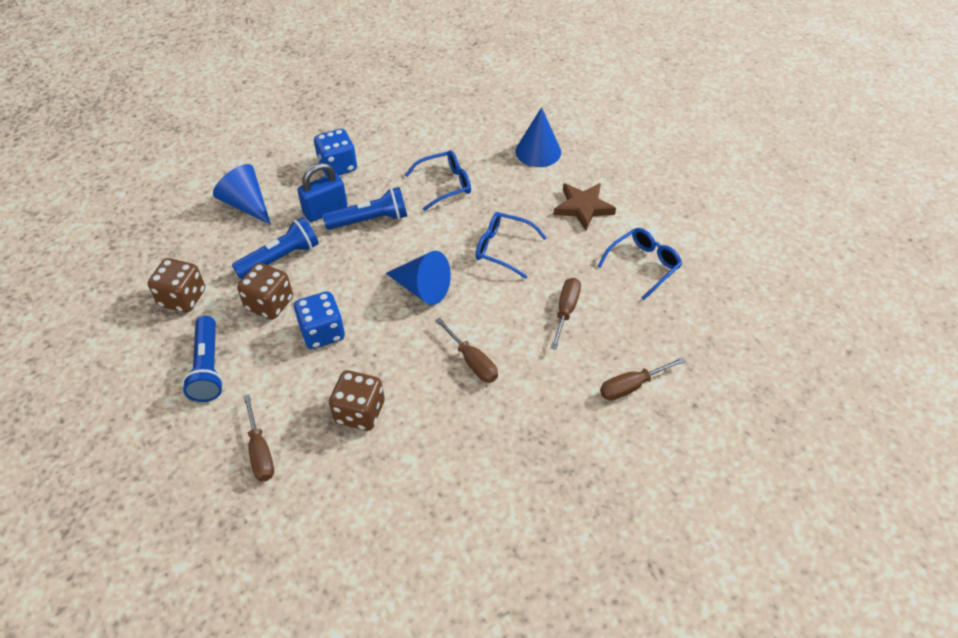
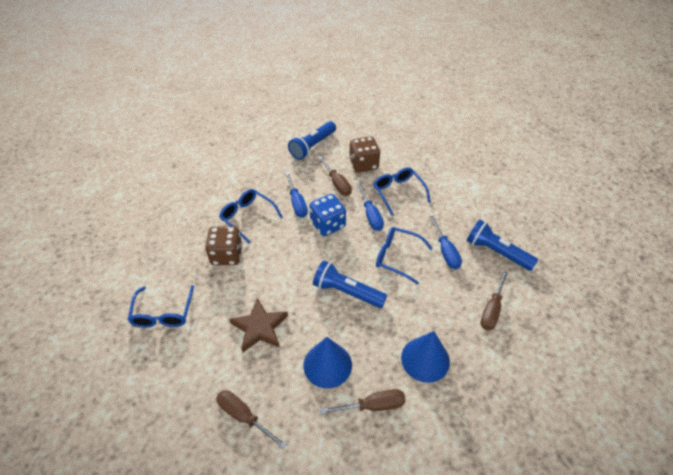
blue cone: 3 -> 2
blue dice: 2 -> 1
blue glasses: 3 -> 4
blue padlock: 1 -> 0
blue screwdriver: 0 -> 3
brown dice: 3 -> 2

